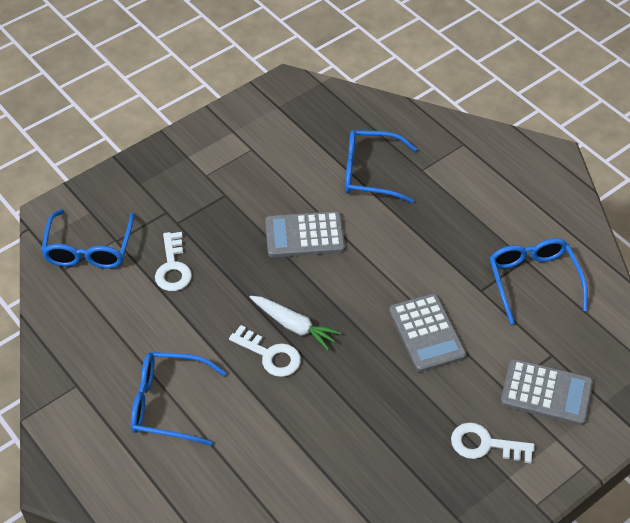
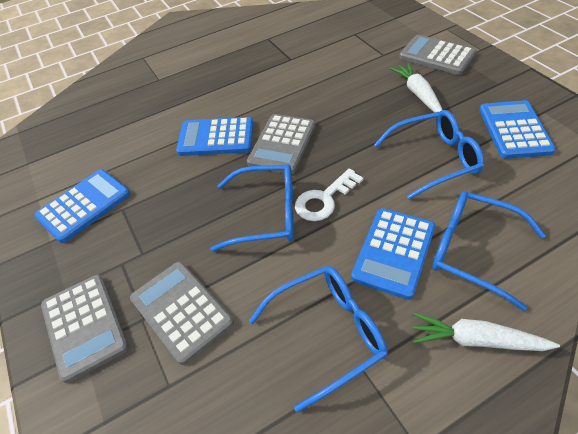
blue calculator: 0 -> 4
grey calculator: 3 -> 4
white carrot: 1 -> 2
white key: 3 -> 1

